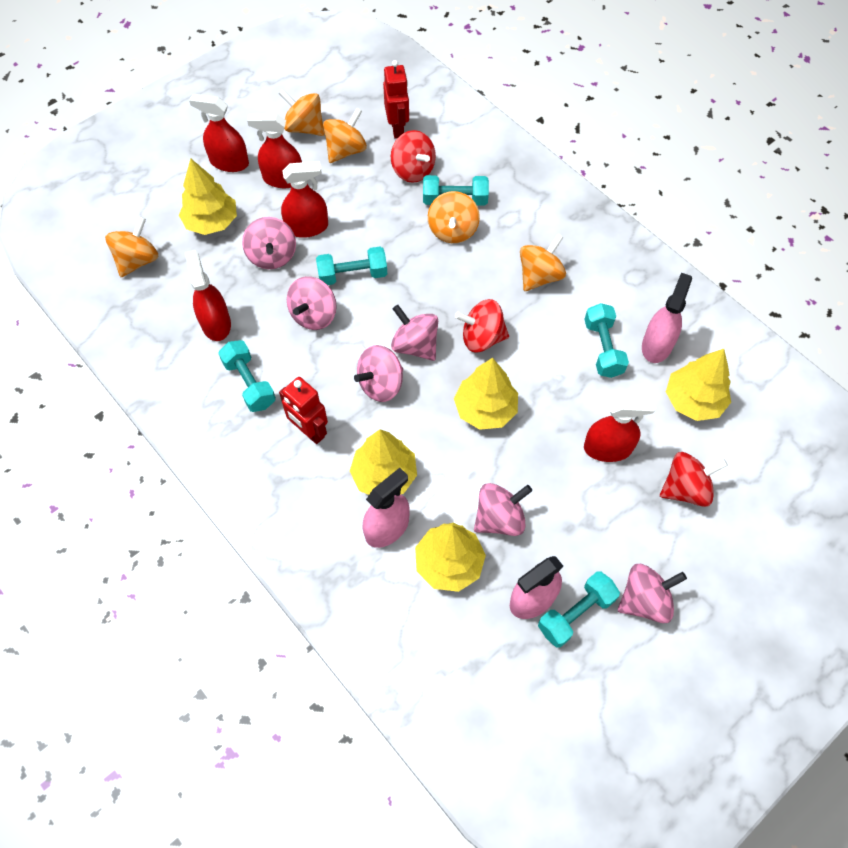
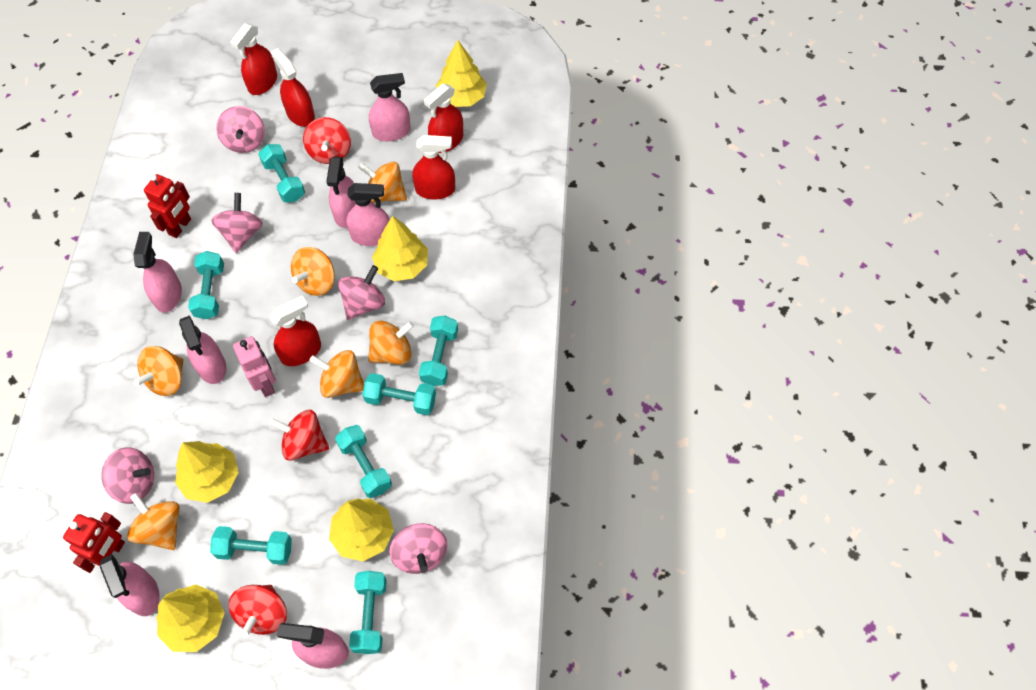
orange spinning top: 5 -> 6
pink robot: 0 -> 1
pink spinning top: 6 -> 5
pink spray bottle: 3 -> 7
turquoise dumbbell: 5 -> 7

